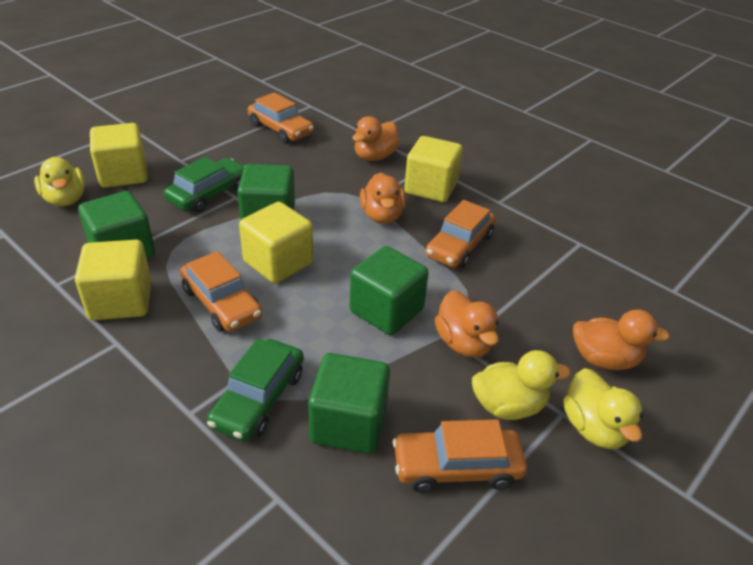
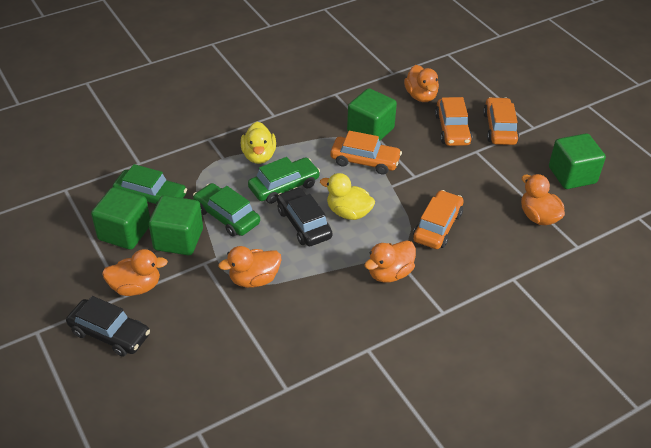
black car: 0 -> 2
green car: 2 -> 3
orange duck: 4 -> 5
yellow cube: 4 -> 0
yellow duck: 3 -> 2

